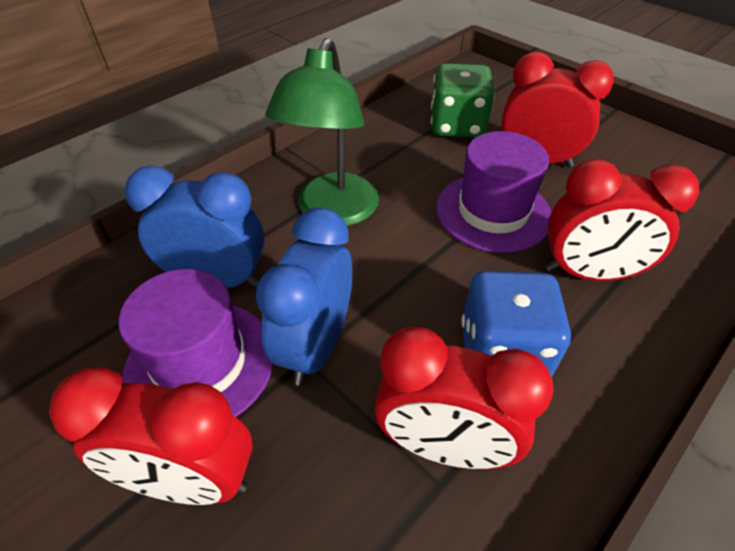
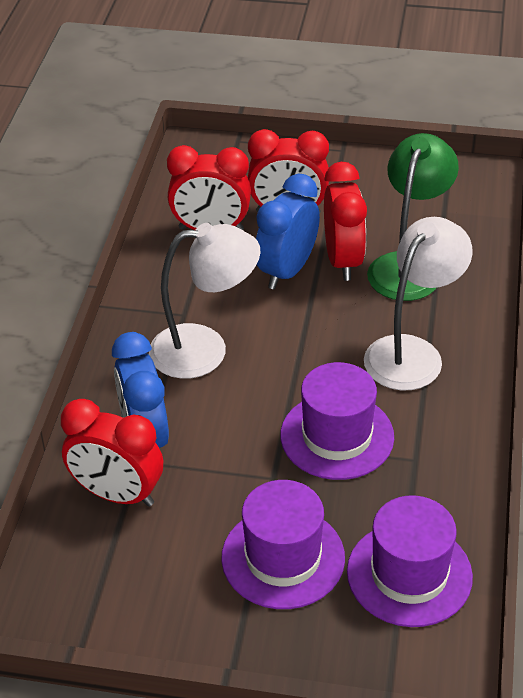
blue dice: 1 -> 0
green dice: 1 -> 0
purple hat: 2 -> 3
white lamp: 0 -> 2

